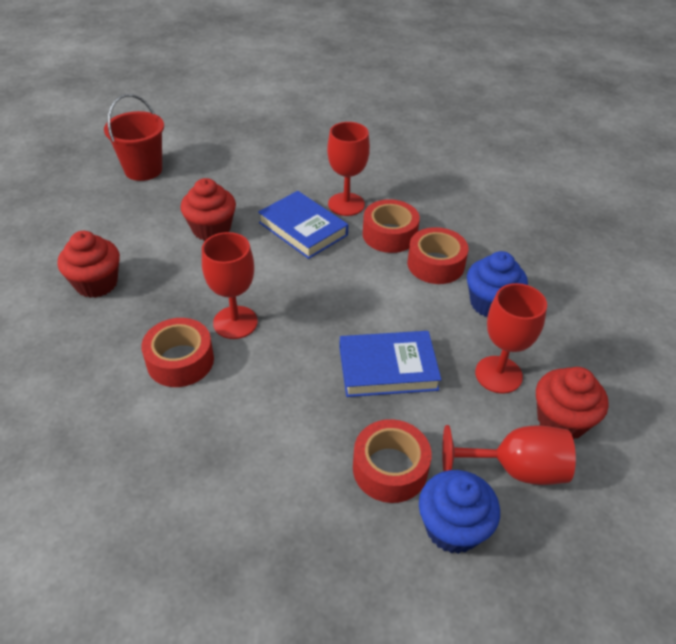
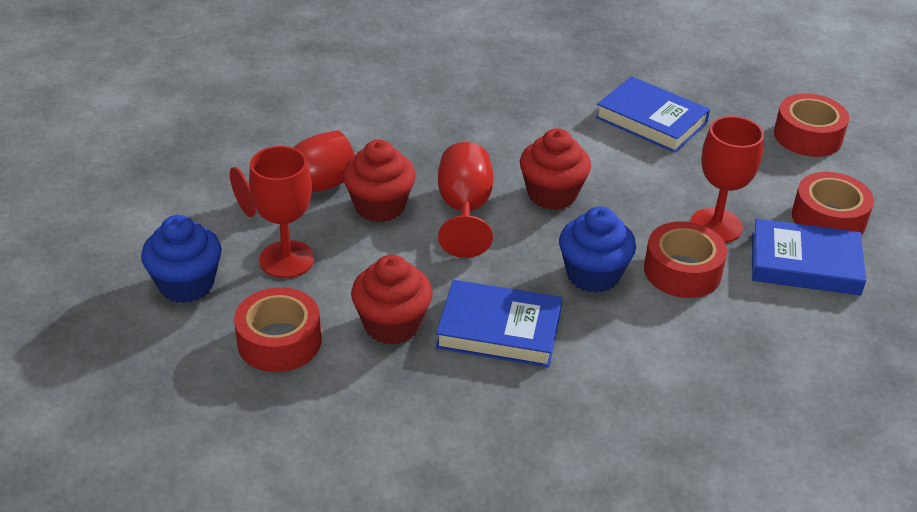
blue book: 2 -> 3
red bucket: 1 -> 0

